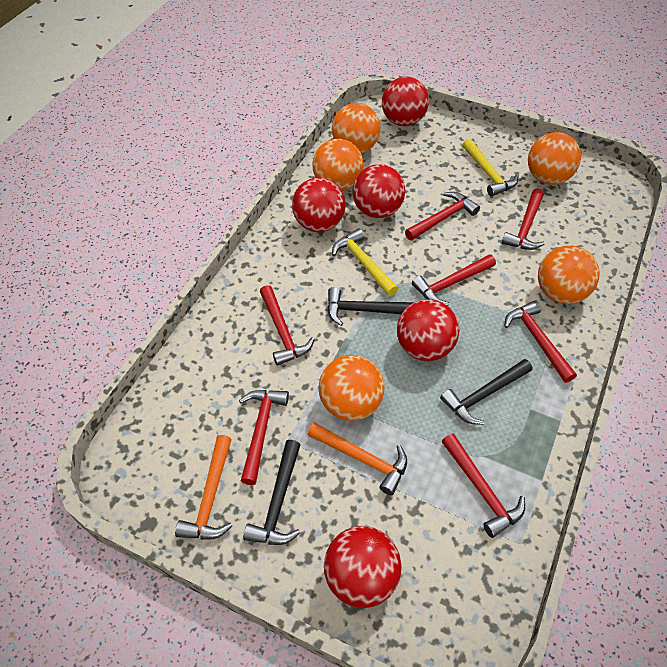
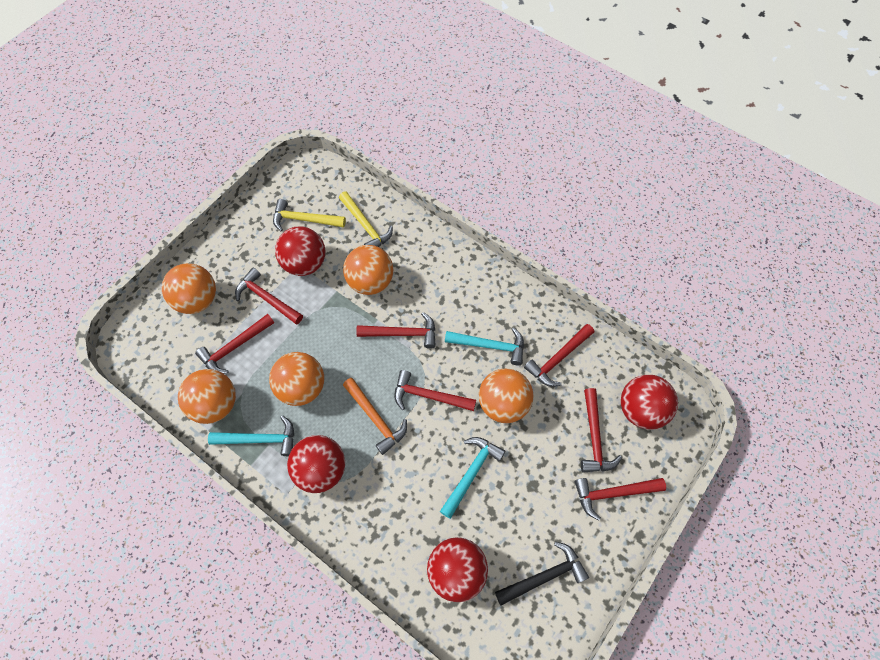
black hammer: 3 -> 1
orange hammer: 2 -> 1
red ball: 5 -> 4
turquoise hammer: 0 -> 3

